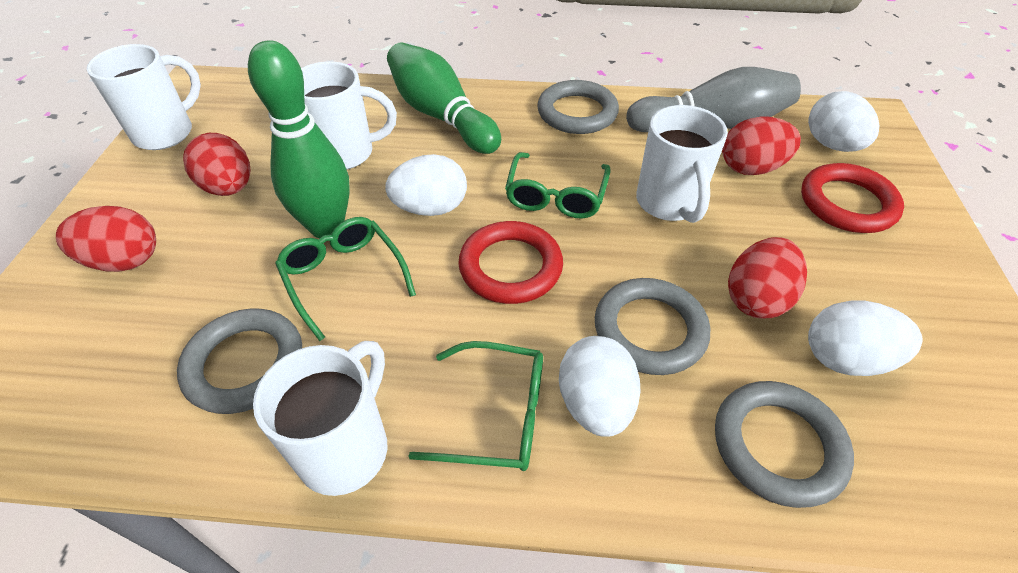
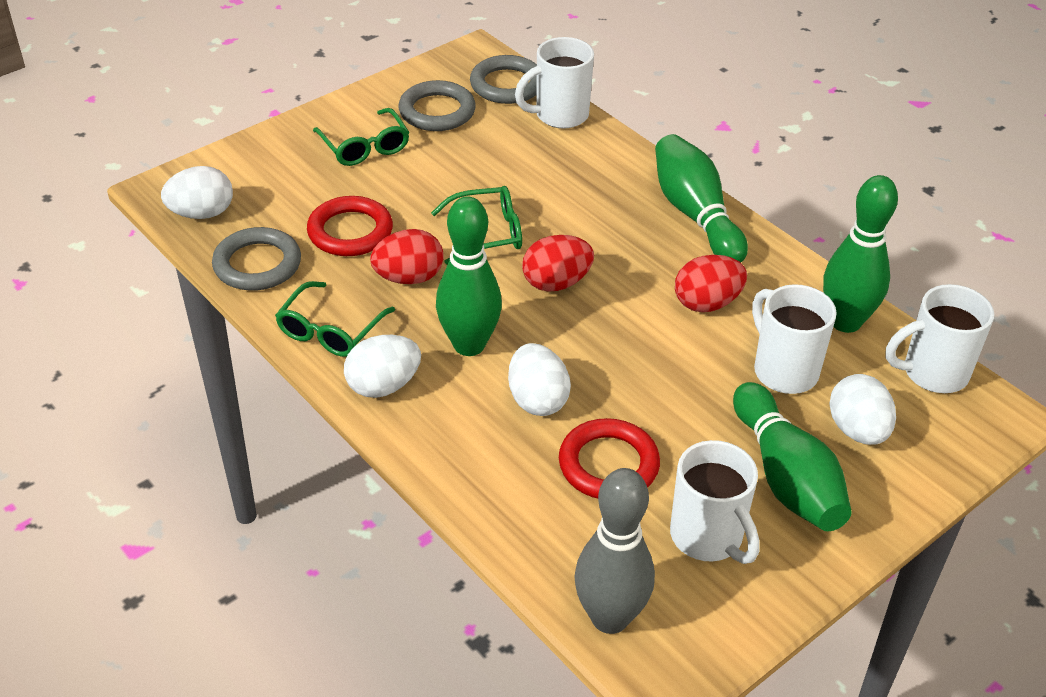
green bowling pin: 2 -> 4
grey ring: 4 -> 3
red egg: 4 -> 3

